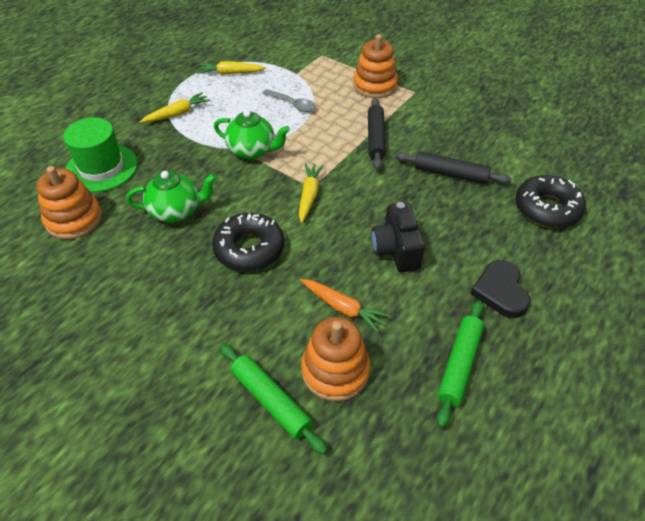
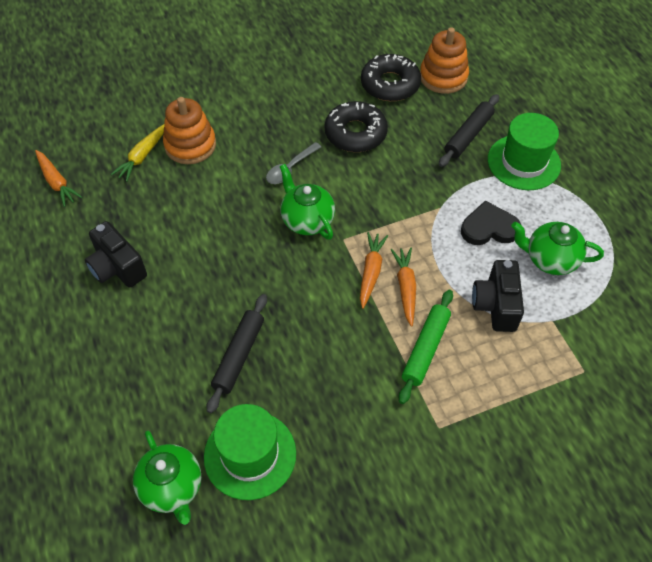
black camera: 1 -> 2
green hat: 1 -> 2
green rolling pin: 2 -> 1
green teapot: 2 -> 3
orange carrot: 1 -> 3
orange stacking toy: 3 -> 2
yellow carrot: 3 -> 1

